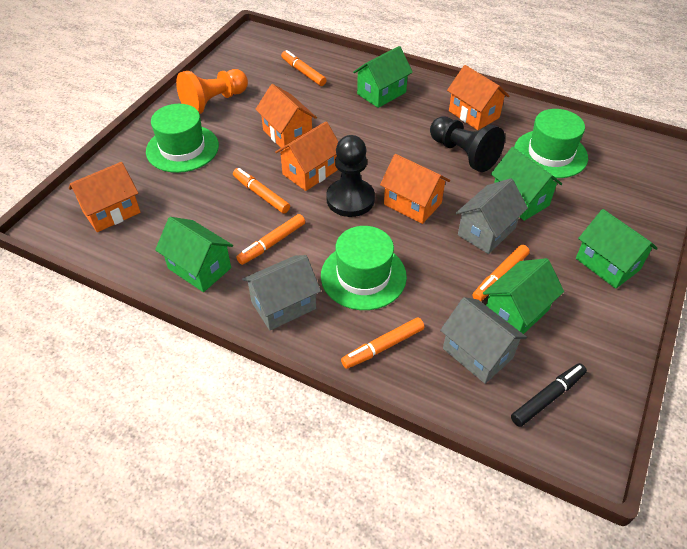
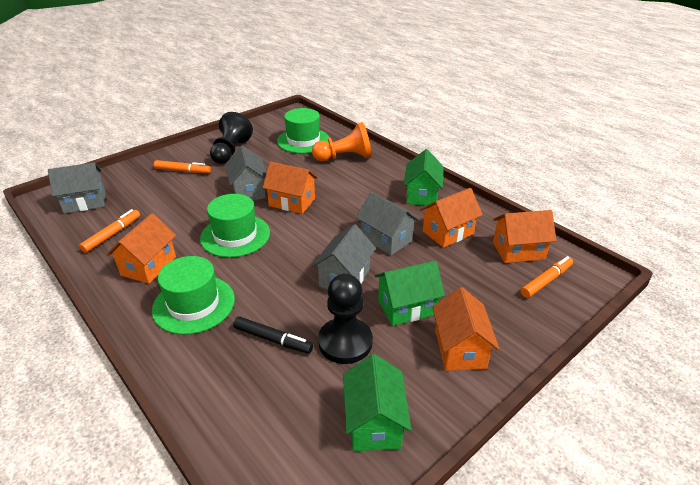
green house: 5 -> 3
grey house: 3 -> 4
orange marker: 5 -> 3

